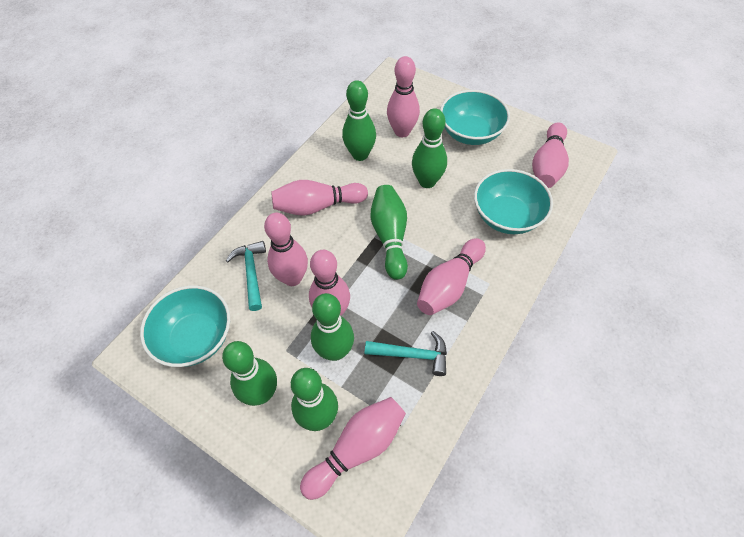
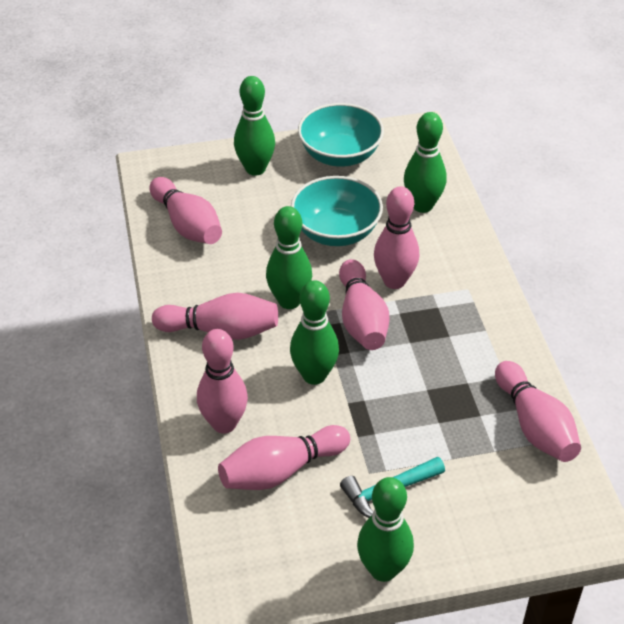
green bowling pin: 6 -> 5
turquoise bowl: 3 -> 2
turquoise hammer: 2 -> 1

